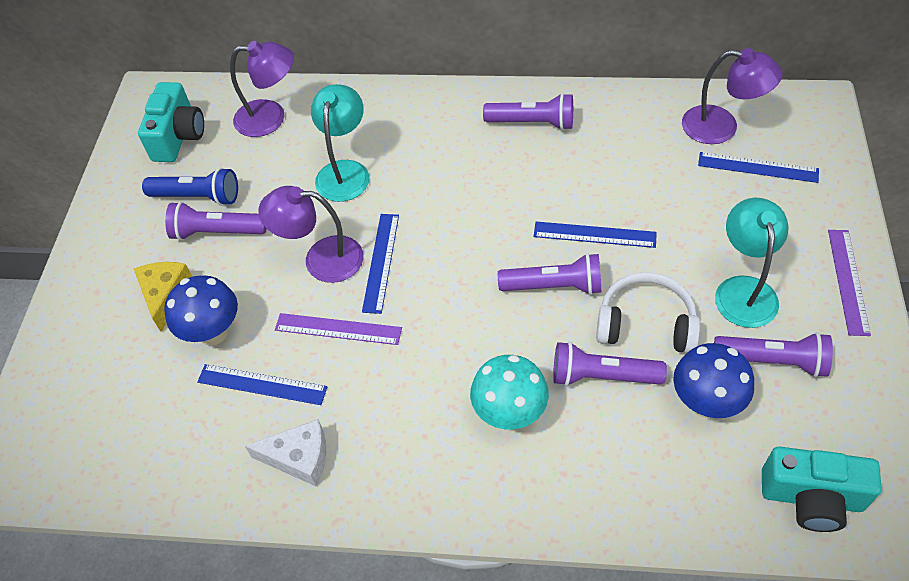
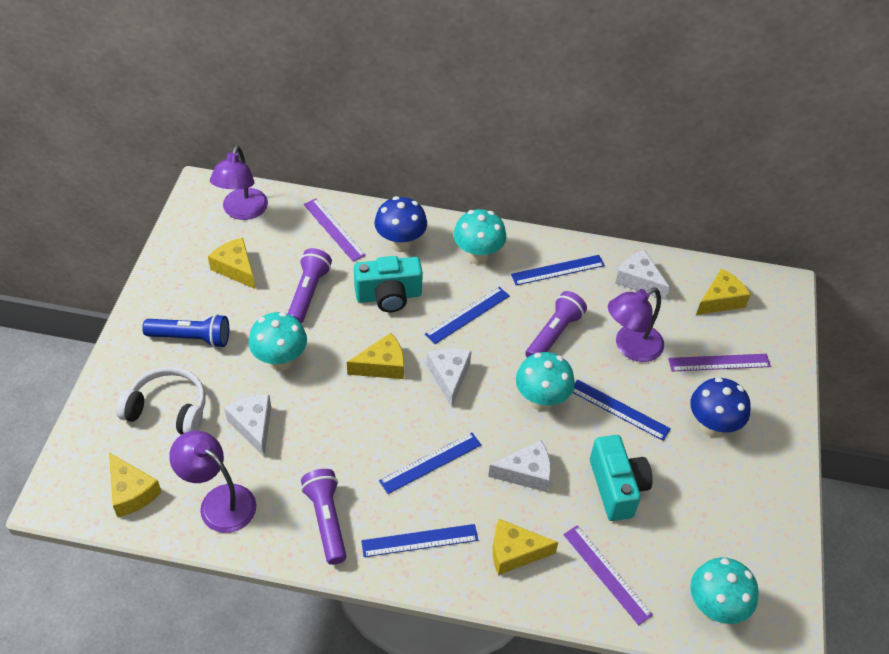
blue ruler: 4 -> 5
purple flashlight: 5 -> 3
purple ruler: 2 -> 3
turquoise lamp: 2 -> 0
turquoise mushroom: 1 -> 4
white cheese: 1 -> 4
yellow cheese: 1 -> 5

